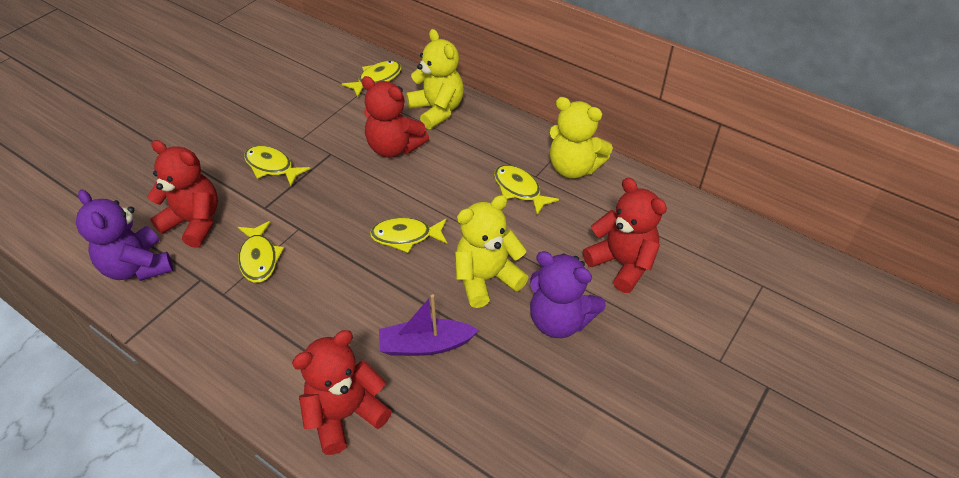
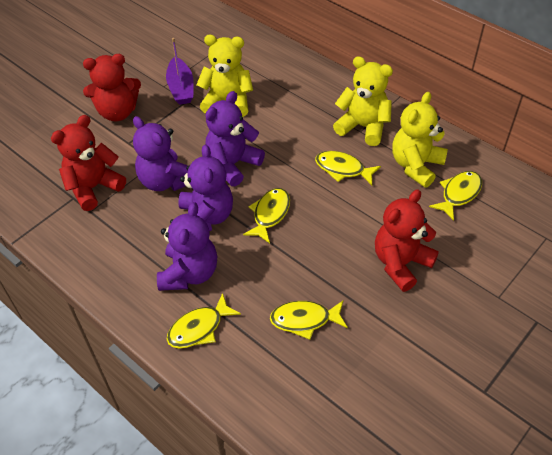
purple teddy bear: 2 -> 4
red teddy bear: 4 -> 3

